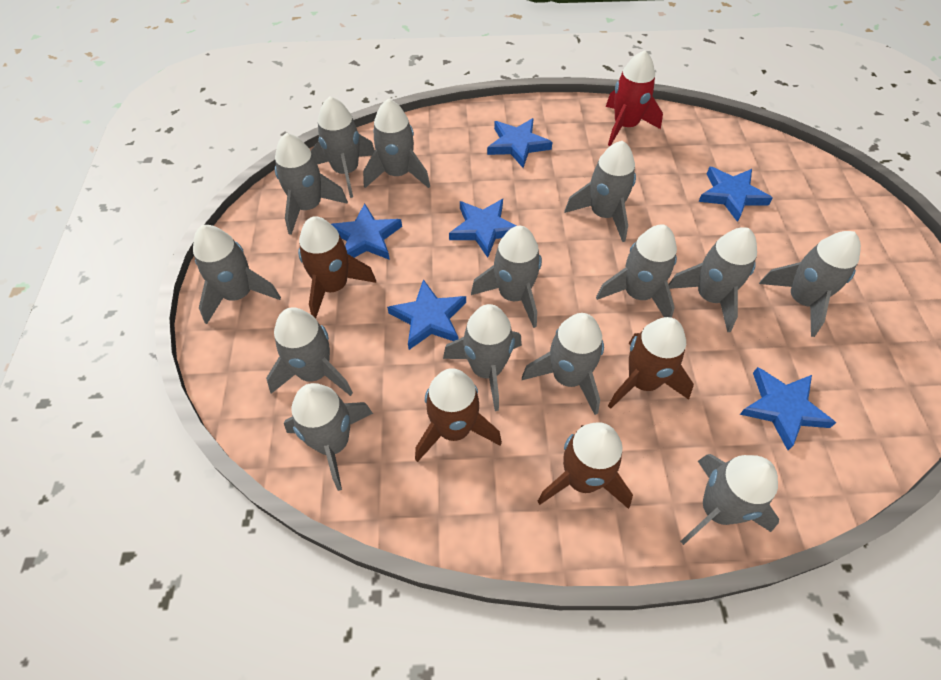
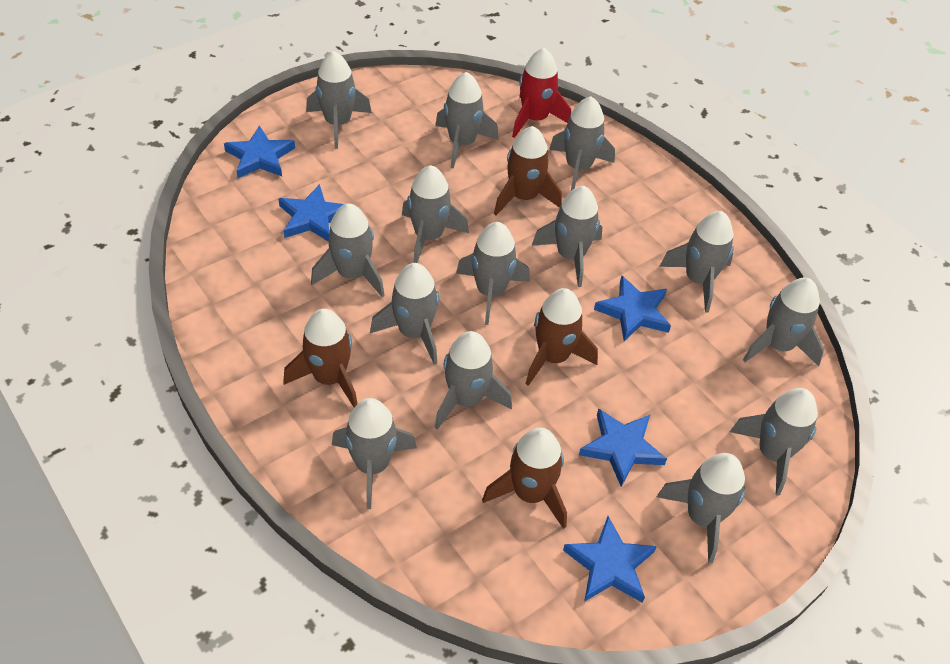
blue star: 6 -> 5

